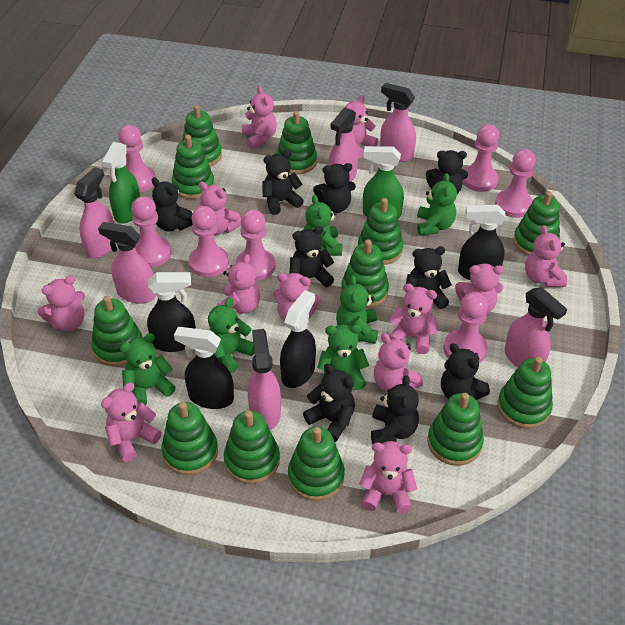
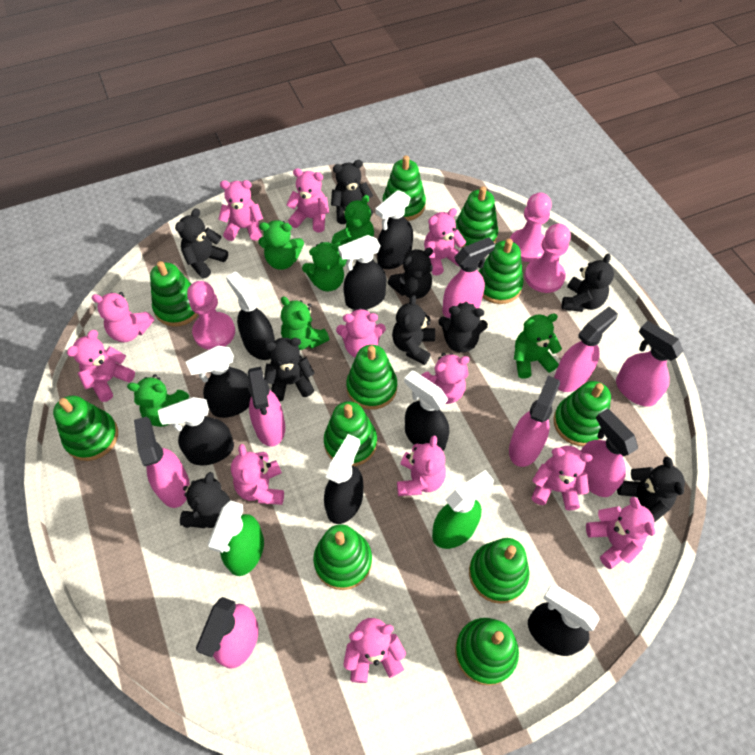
black spray bottle: 4 -> 8
green stacking toy: 12 -> 11
pink pawn: 7 -> 3
pink spray bottle: 6 -> 8

